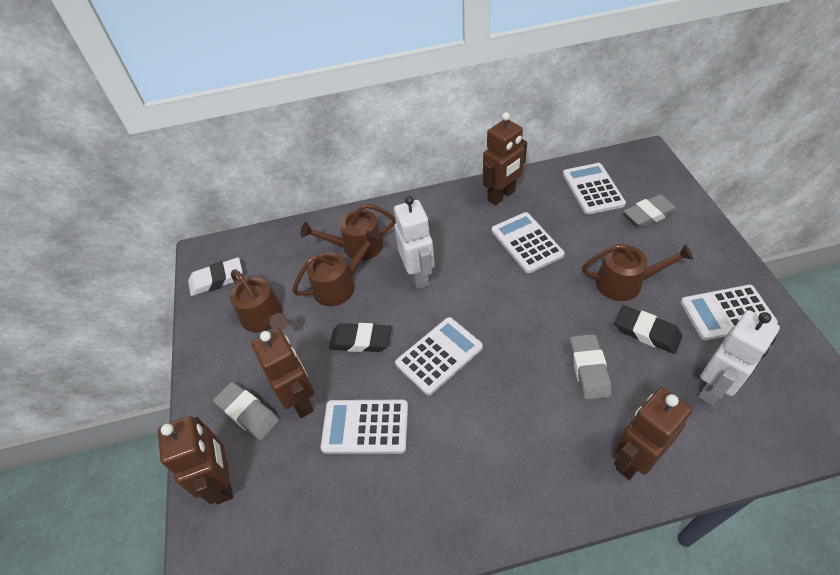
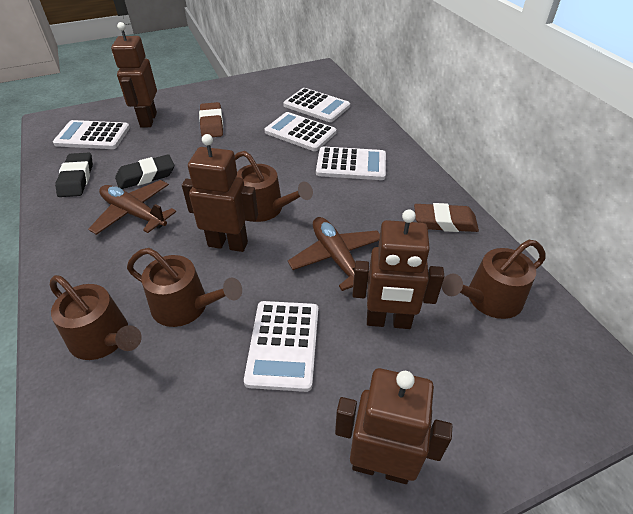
brown eraser: 0 -> 2
brown plane: 0 -> 2
grey eraser: 3 -> 0
white eraser: 1 -> 0
white robot: 2 -> 0

